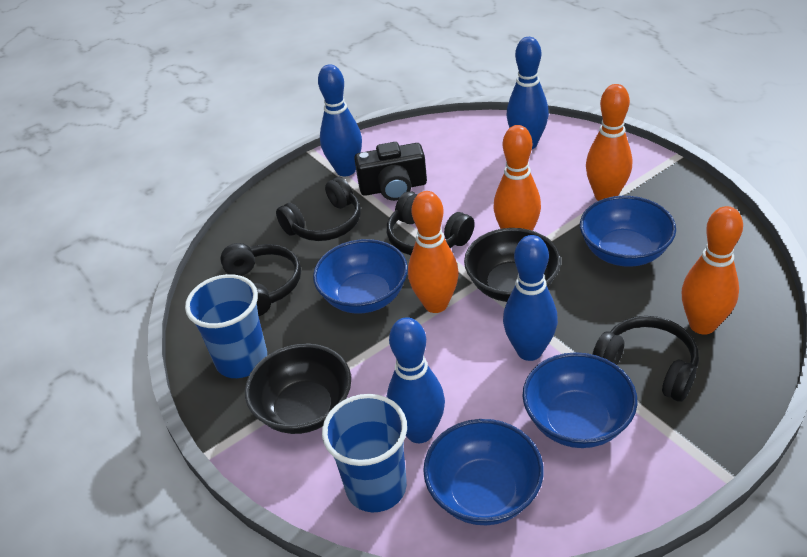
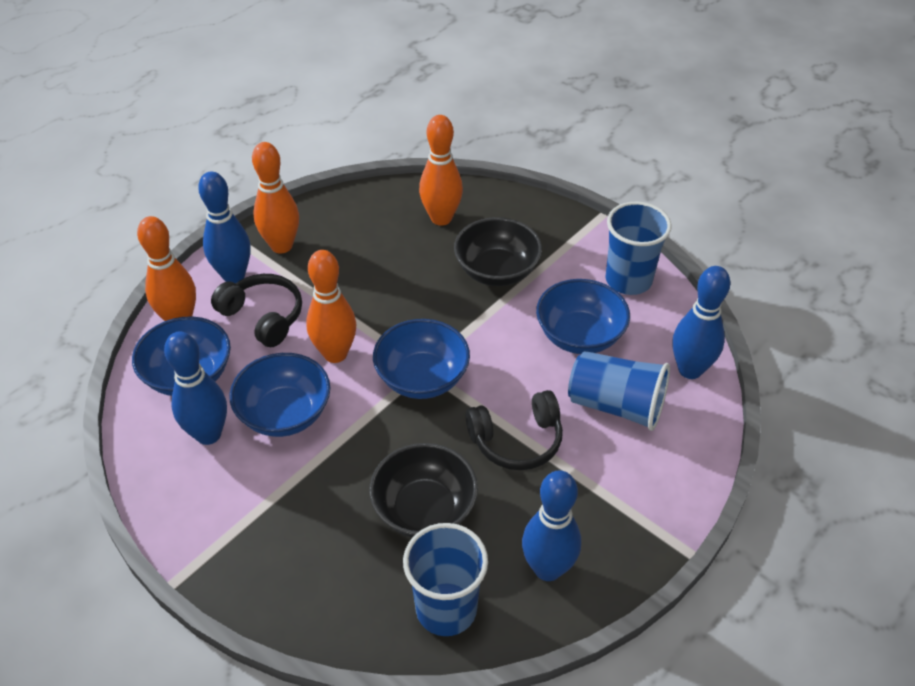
black camera: 1 -> 0
black headphones: 4 -> 2
blue cup: 2 -> 3

